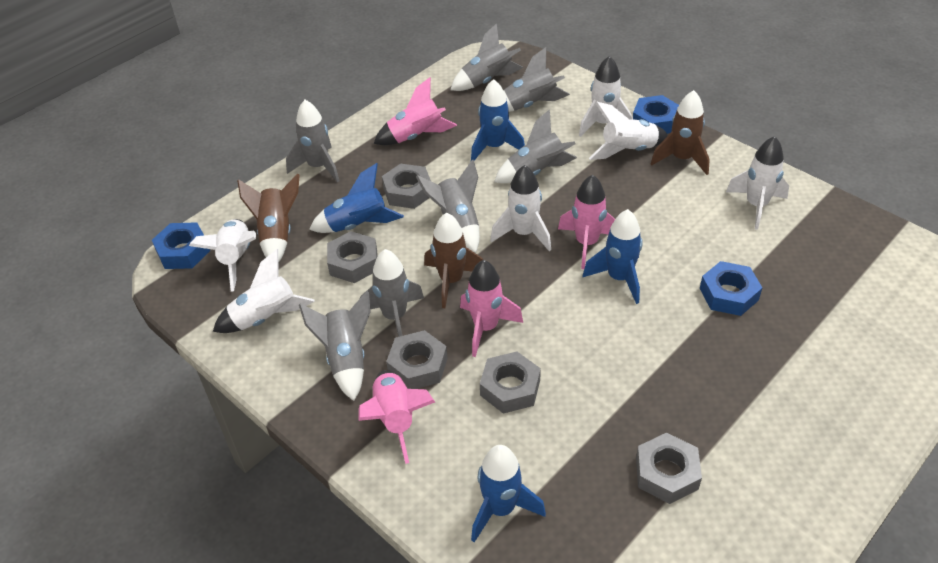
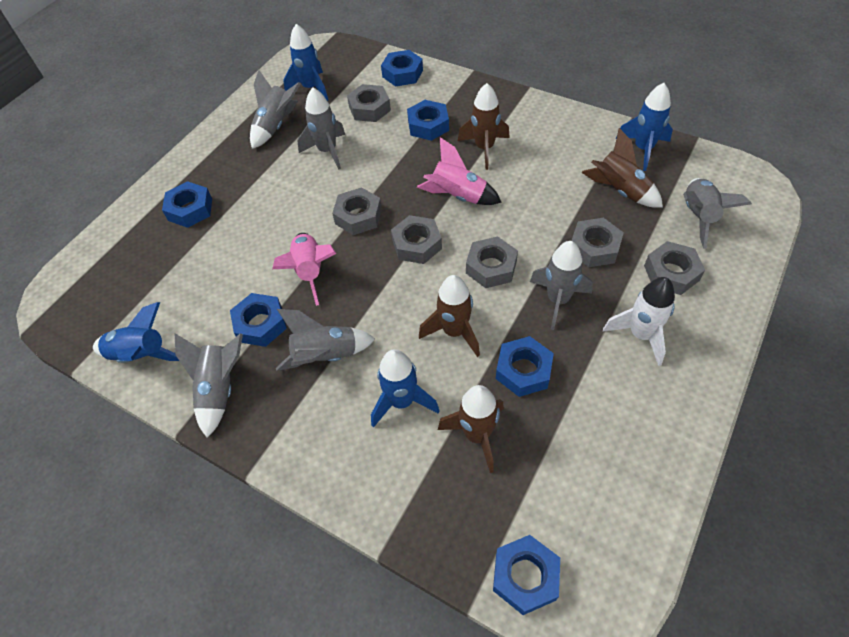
blue nut: 3 -> 6
brown rocket: 3 -> 4
grey nut: 5 -> 6
grey rocket: 7 -> 6
pink rocket: 4 -> 2
white rocket: 6 -> 1

